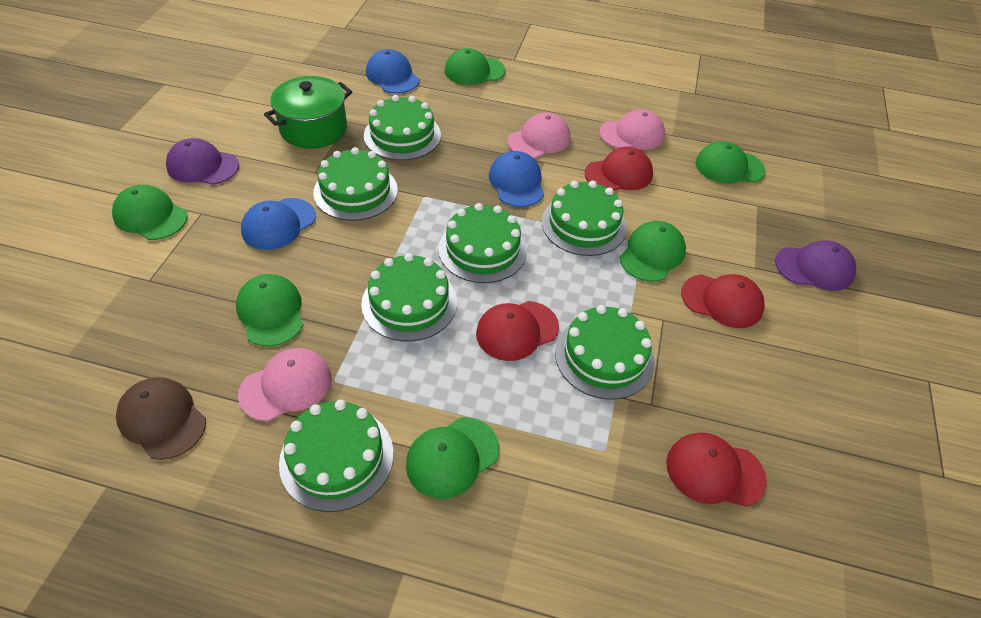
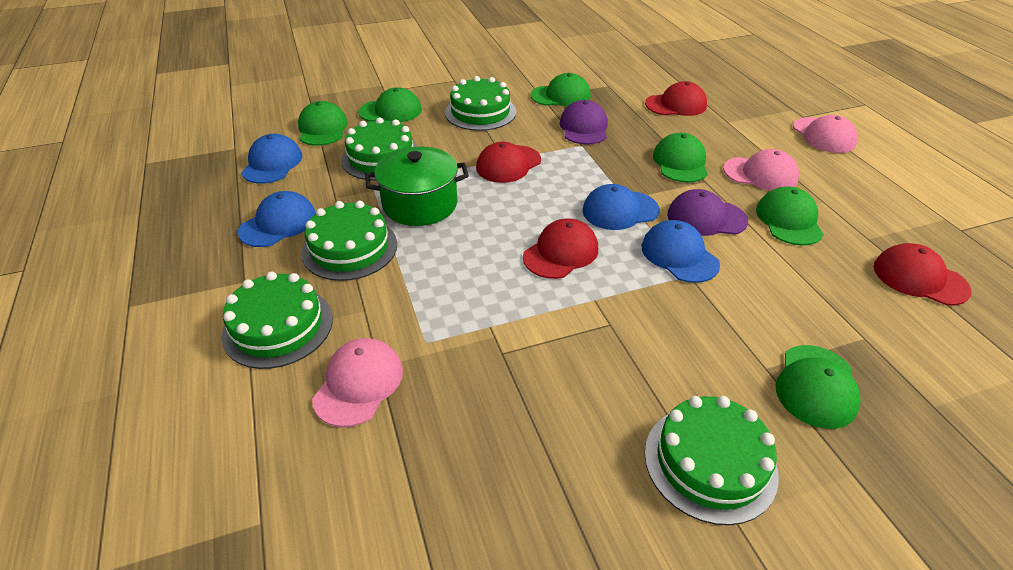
blue cap: 3 -> 4
brown cap: 1 -> 0
green cake: 7 -> 5

